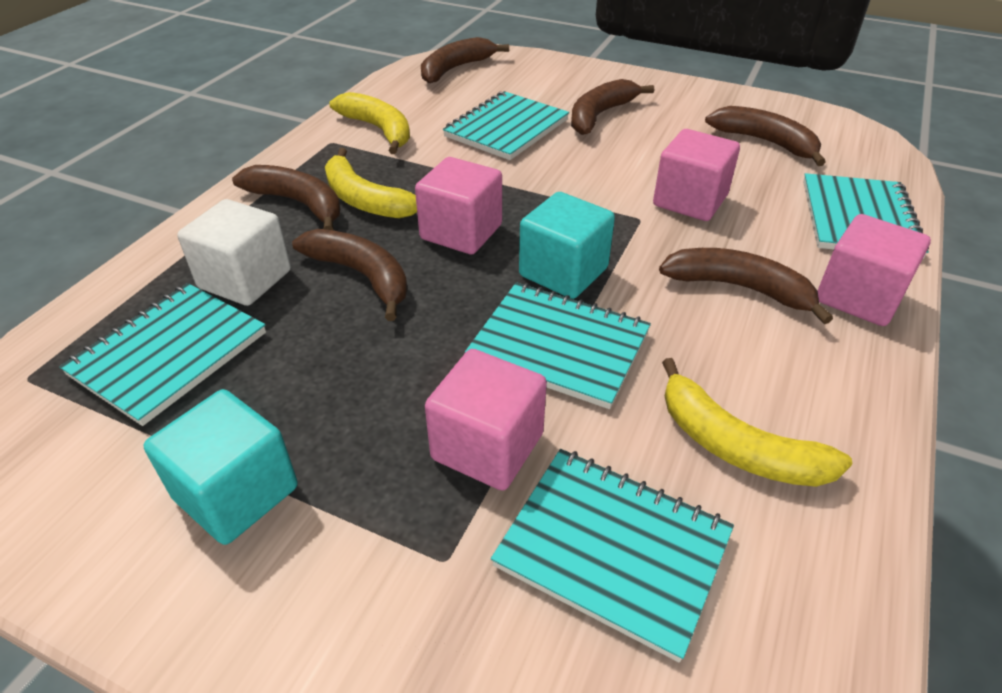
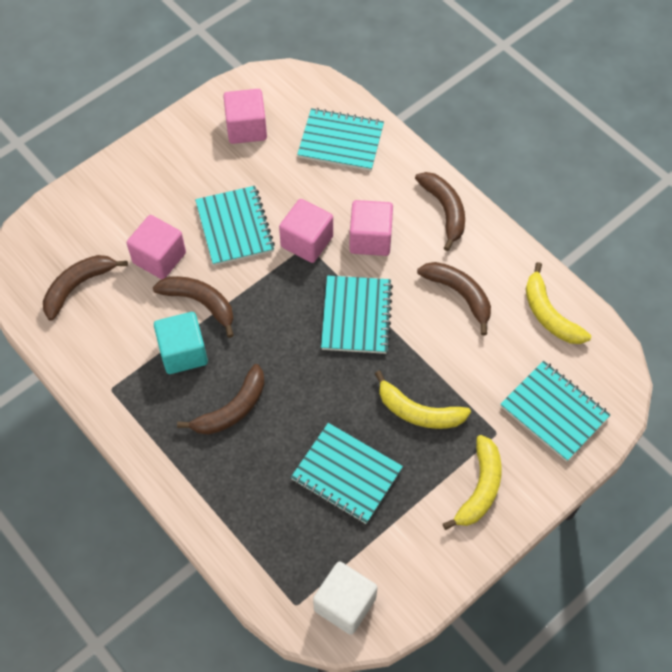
brown banana: 6 -> 5
turquoise cube: 2 -> 1

